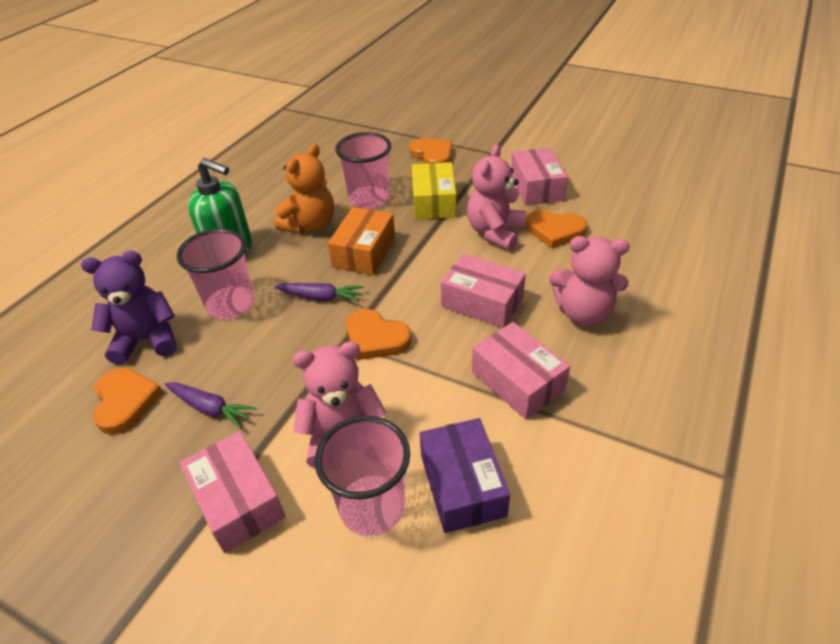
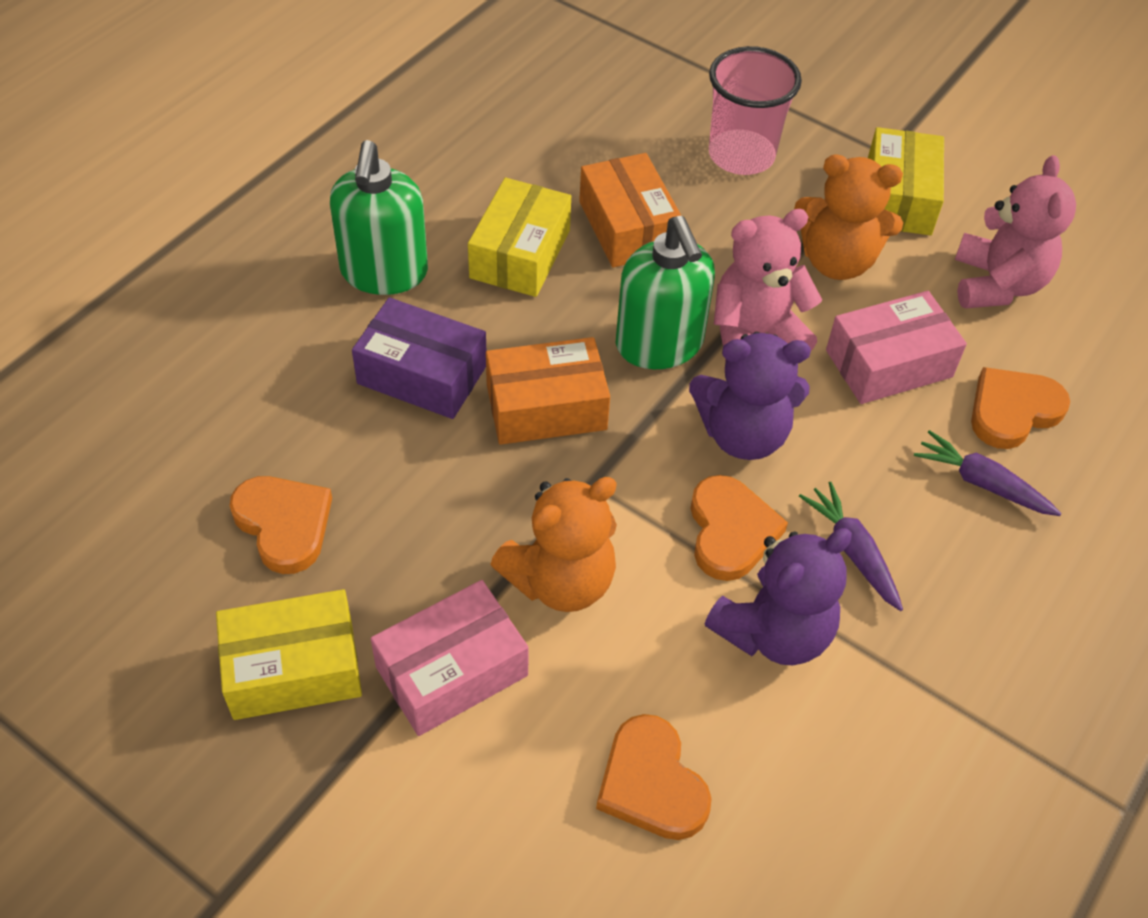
green soap dispenser: 1 -> 2
orange box: 1 -> 2
orange teddy bear: 1 -> 2
pink box: 4 -> 2
pink cup: 3 -> 1
pink teddy bear: 3 -> 2
purple teddy bear: 1 -> 2
yellow box: 1 -> 3

